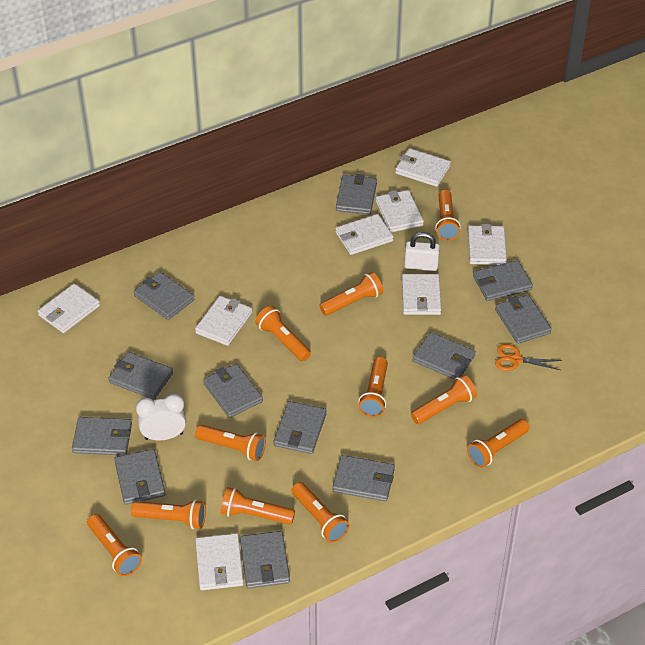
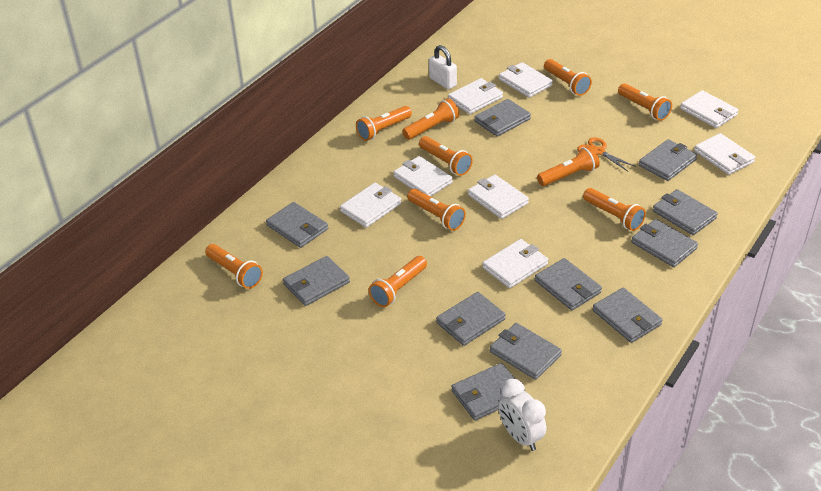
grey wallet: 12 -> 11
orange flashlight: 11 -> 10

